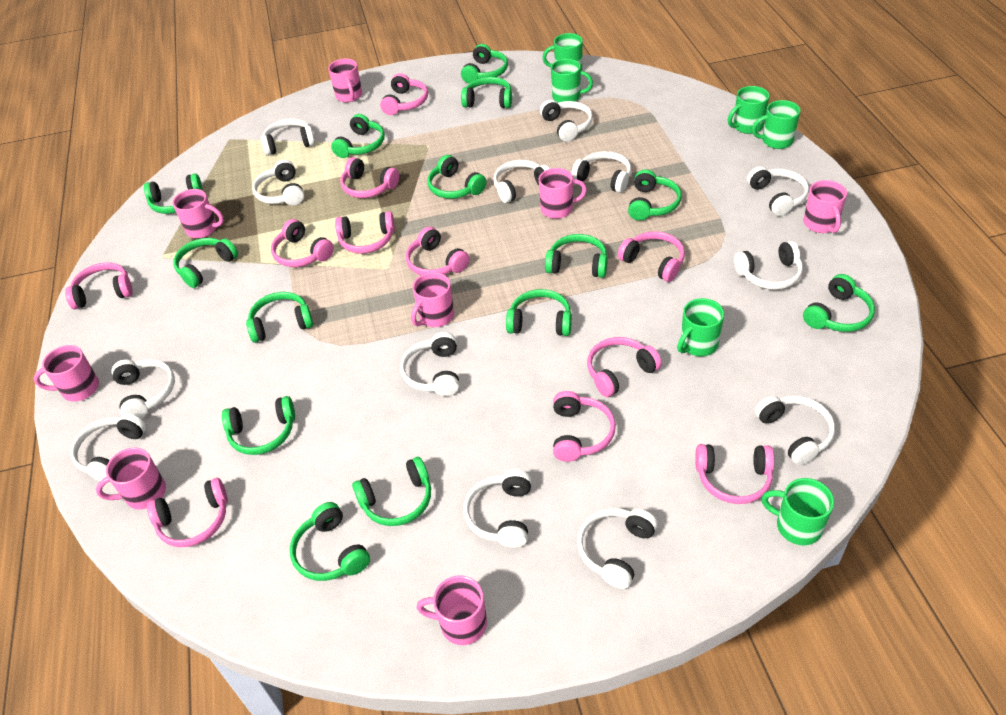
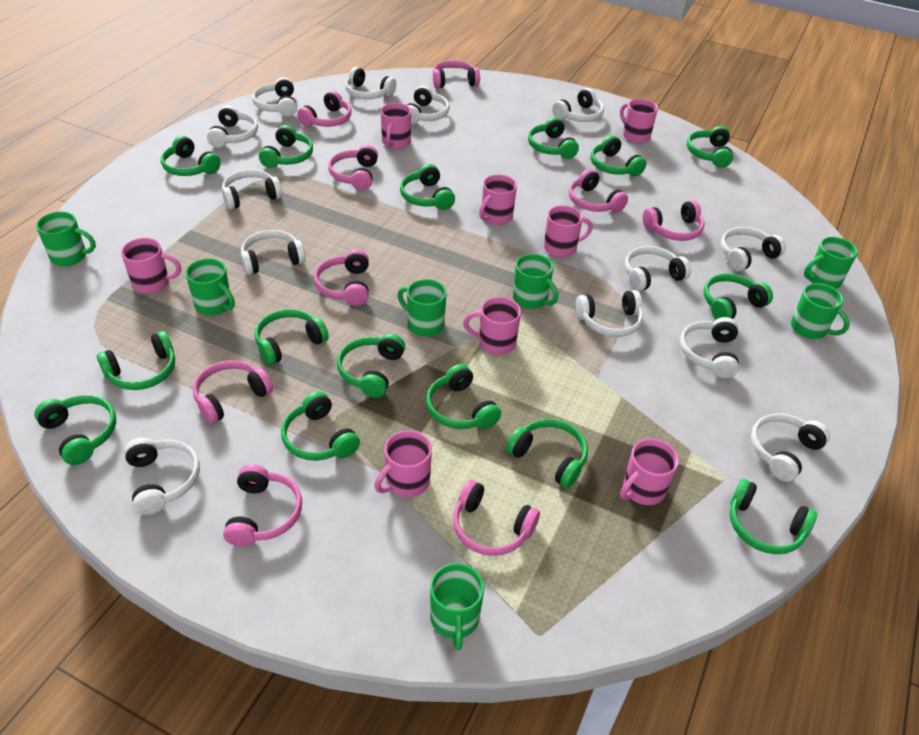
green headphones: 14 -> 15
green mug: 6 -> 7
pink headphones: 11 -> 9

